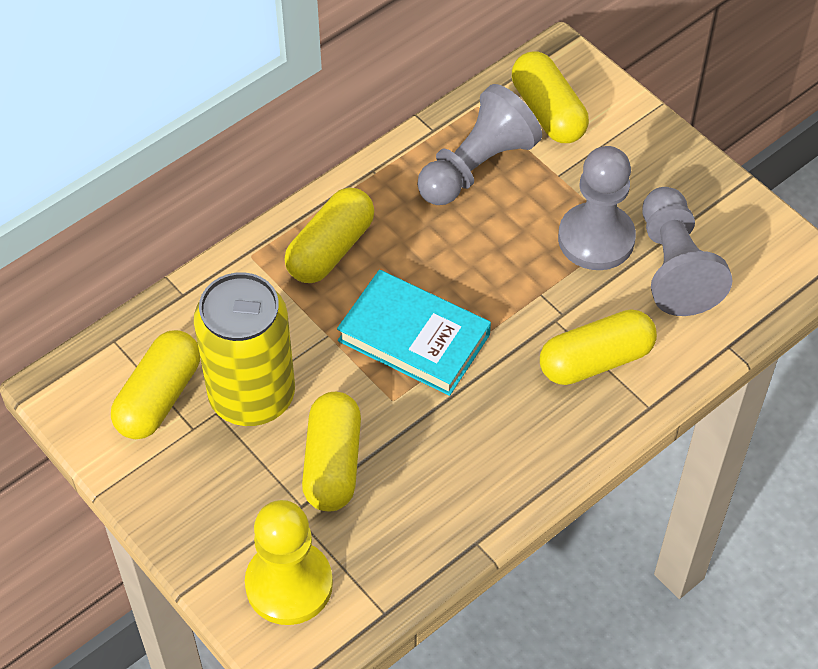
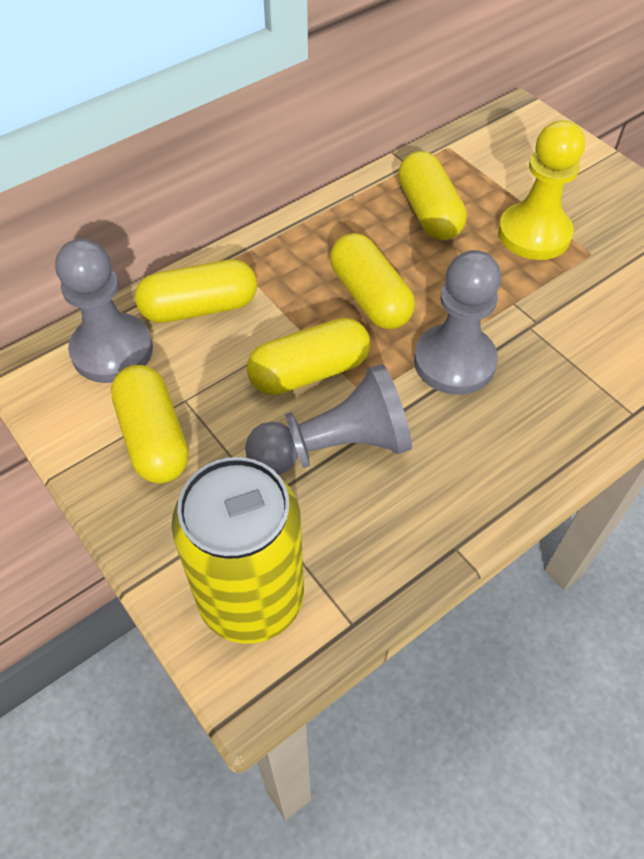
turquoise book: 1 -> 0

